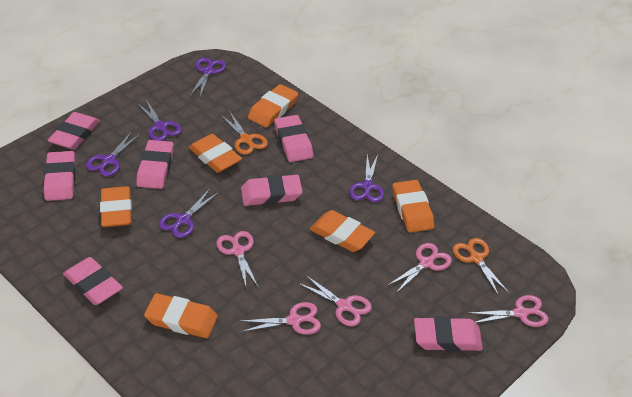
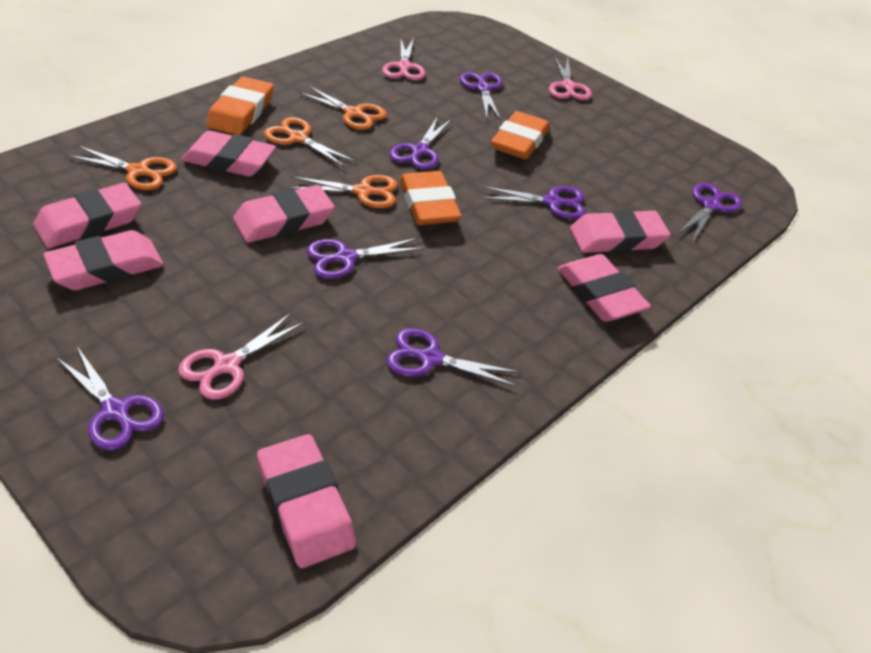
orange eraser: 6 -> 3
orange scissors: 2 -> 4
pink scissors: 5 -> 3
purple scissors: 5 -> 7

